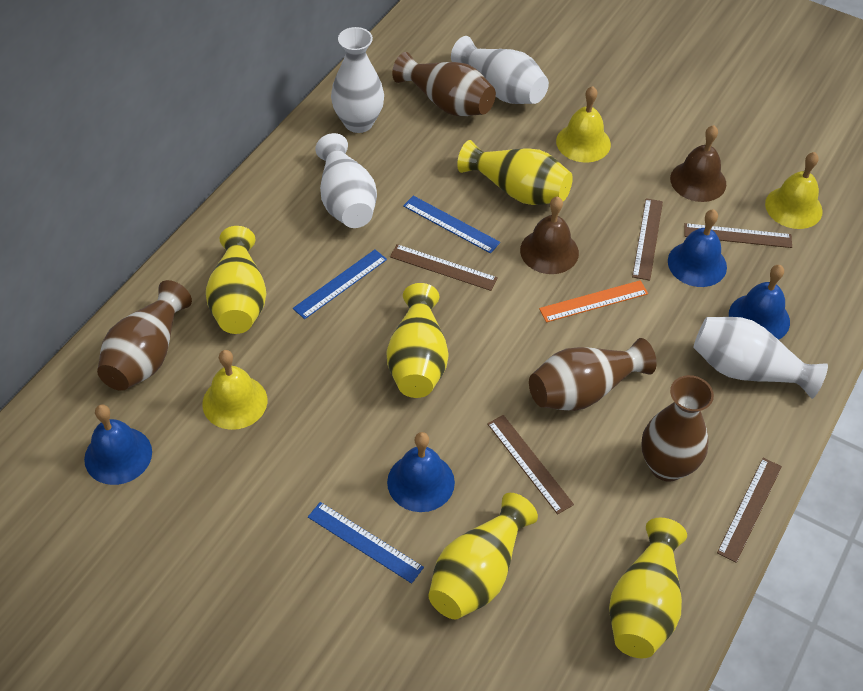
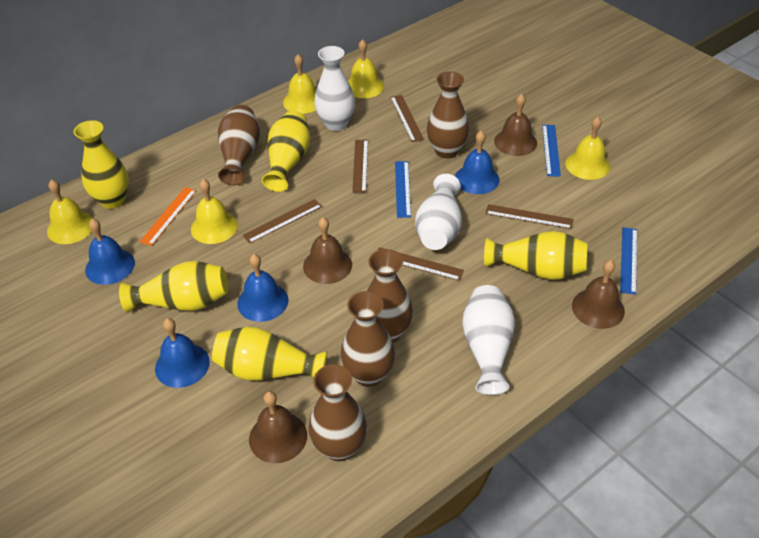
brown bell: 2 -> 4
brown vase: 4 -> 5
white vase: 4 -> 3
yellow bell: 3 -> 5

